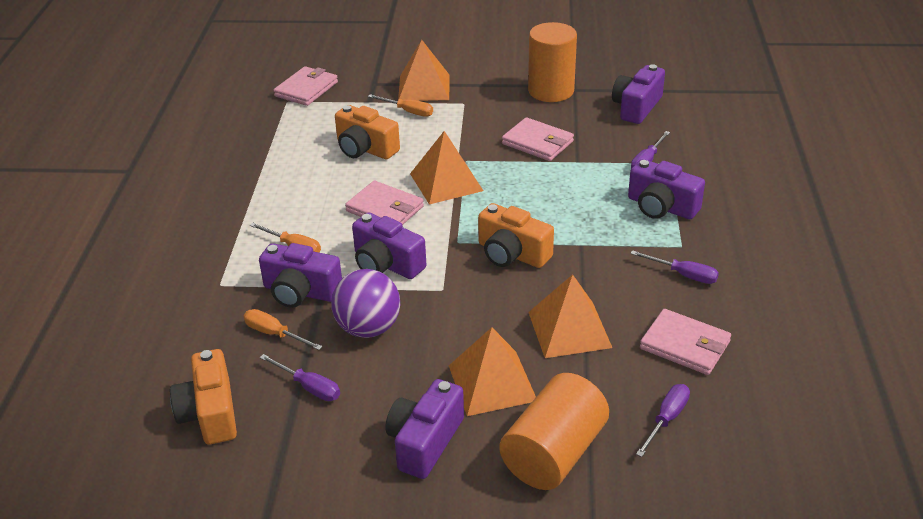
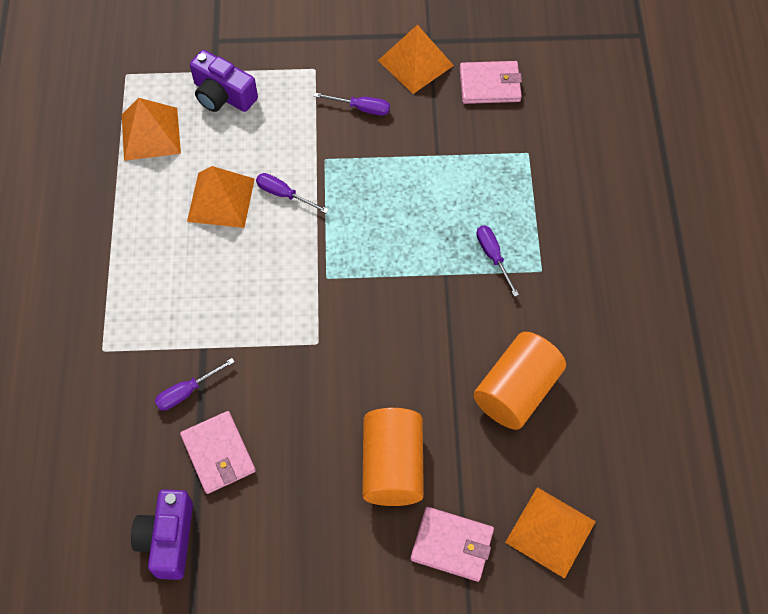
orange camera: 3 -> 0
orange screwdriver: 3 -> 0
pink wallet: 4 -> 3
purple ball: 1 -> 0
purple camera: 5 -> 2

